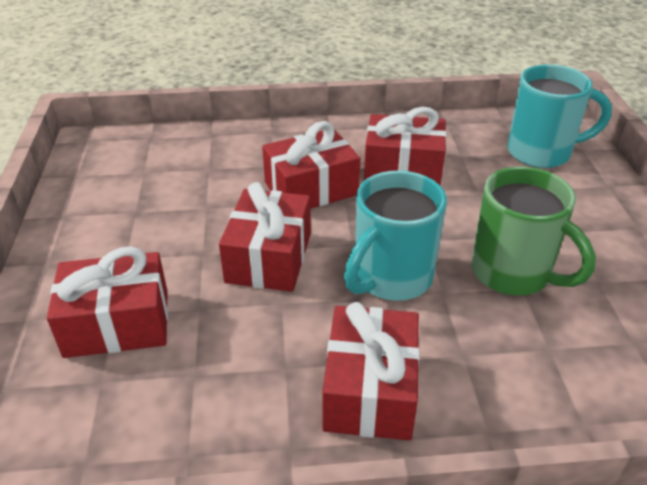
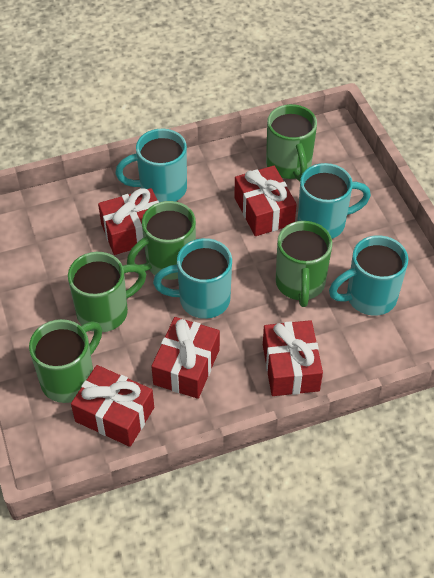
green mug: 1 -> 5
turquoise mug: 2 -> 4

